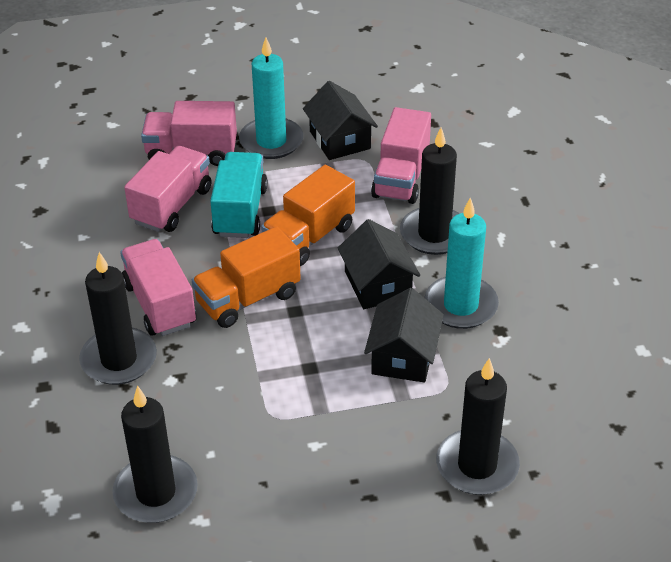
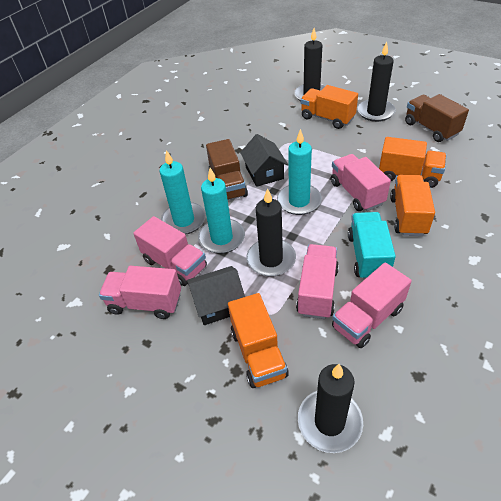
black house: 3 -> 2
brown truck: 0 -> 2
orange truck: 2 -> 4
pink truck: 4 -> 5
turquoise candle: 2 -> 3

